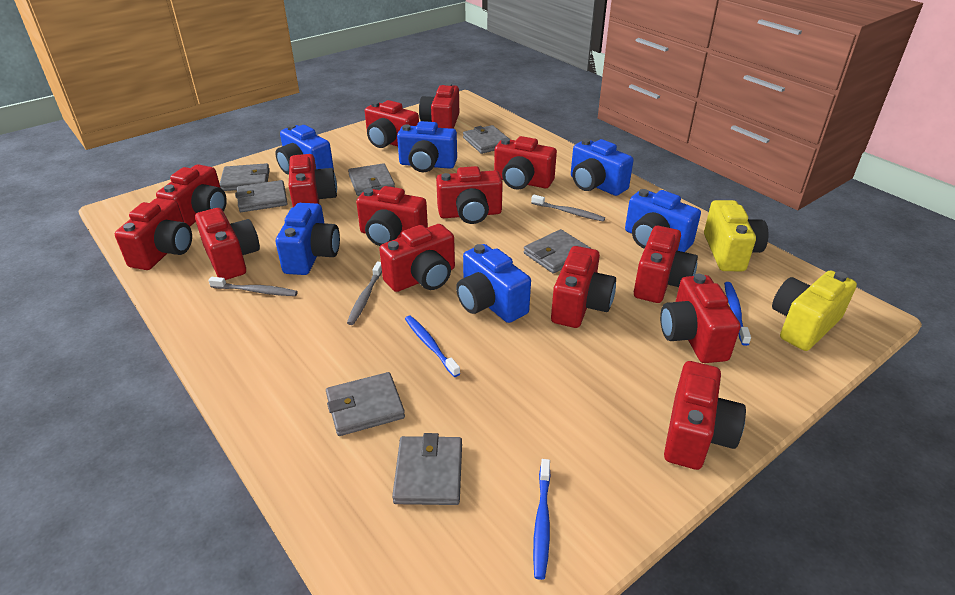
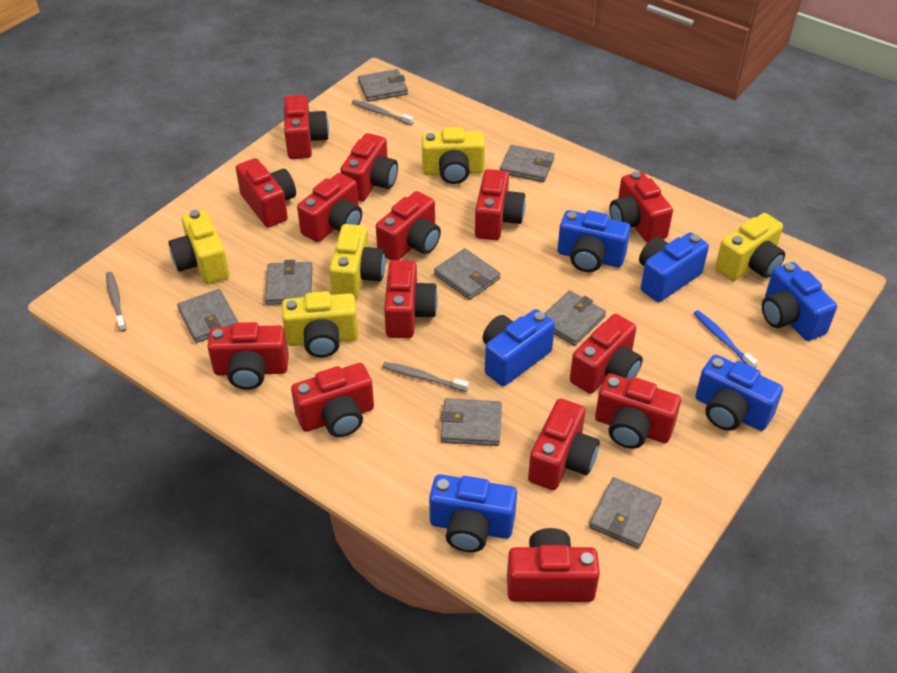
blue toothbrush: 3 -> 1
grey wallet: 7 -> 8
yellow camera: 2 -> 5

